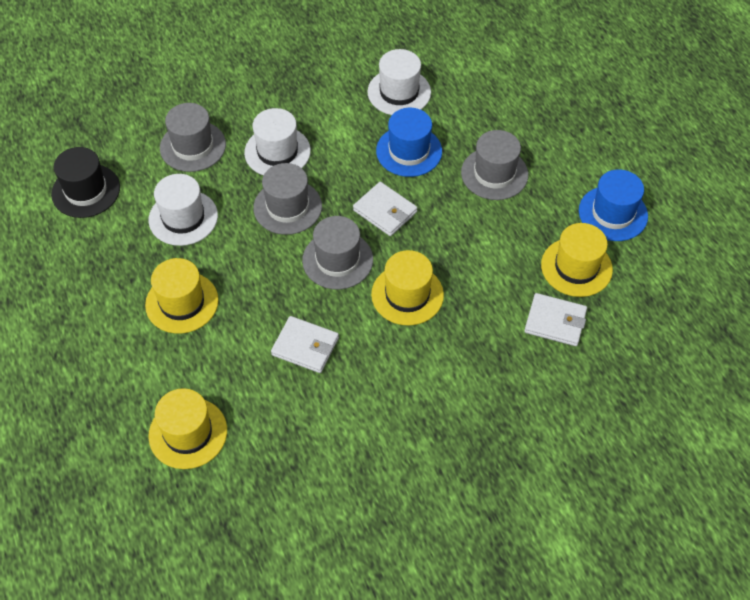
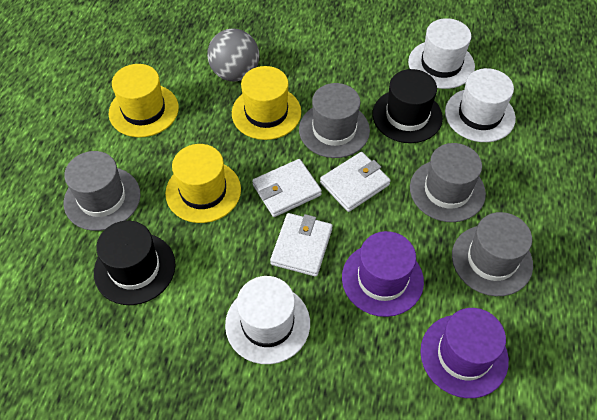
black hat: 1 -> 2
blue hat: 2 -> 0
grey ball: 0 -> 1
purple hat: 0 -> 2
yellow hat: 4 -> 3

